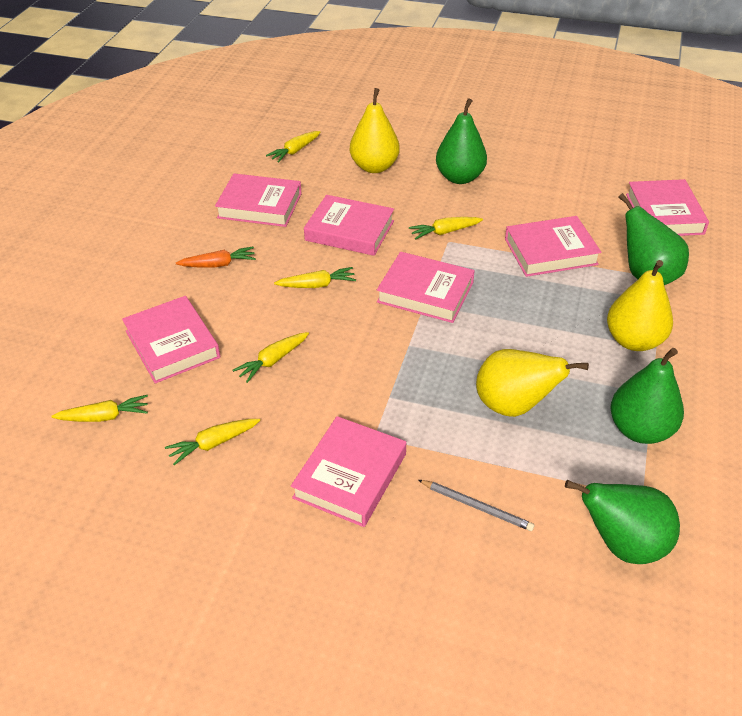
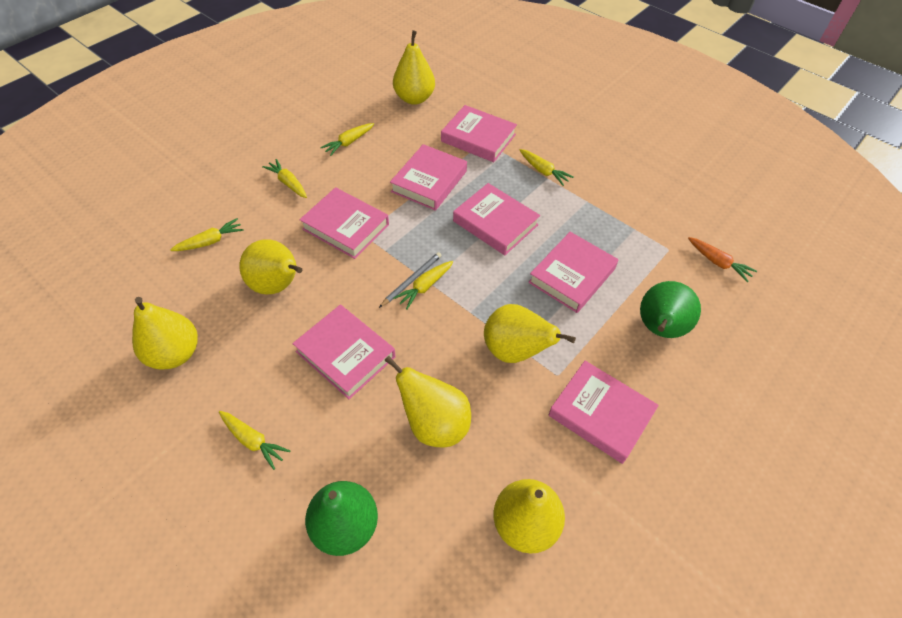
green pear: 4 -> 2
yellow pear: 3 -> 6

